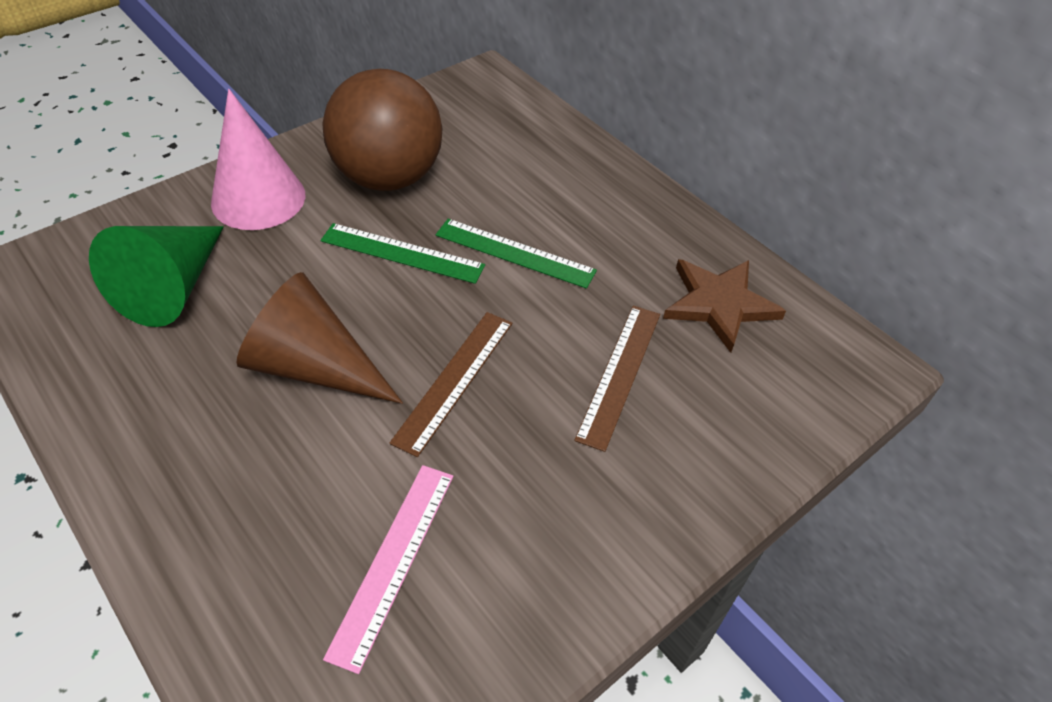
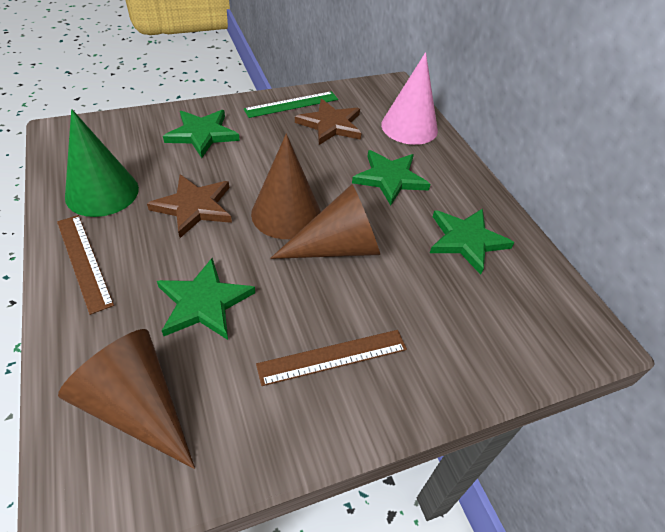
brown ball: 1 -> 0
brown cone: 1 -> 3
brown star: 1 -> 2
green ruler: 2 -> 1
green star: 0 -> 4
pink ruler: 1 -> 0

